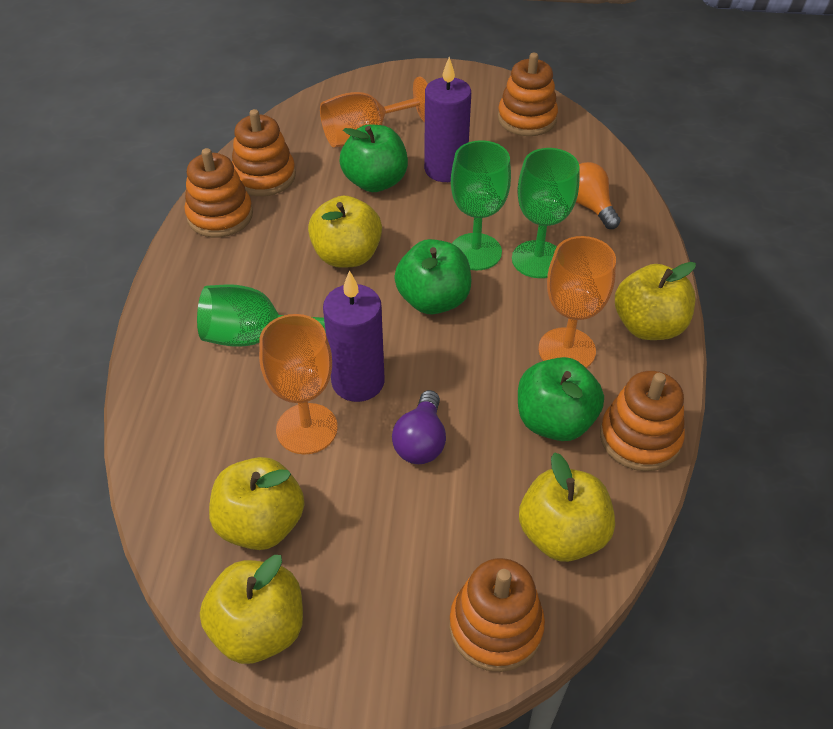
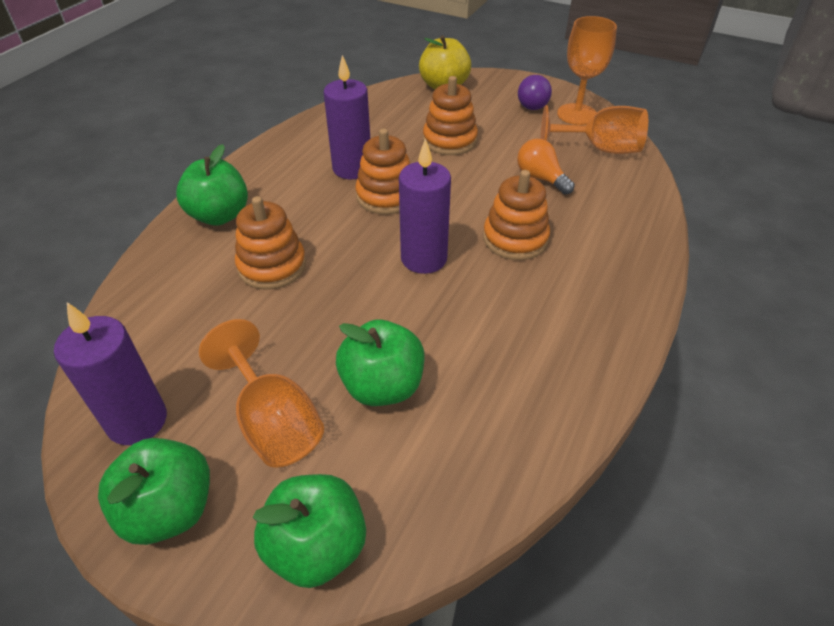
green apple: 3 -> 4
green goblet: 3 -> 0
orange stacking toy: 5 -> 4
purple candle: 2 -> 3
yellow apple: 5 -> 1

